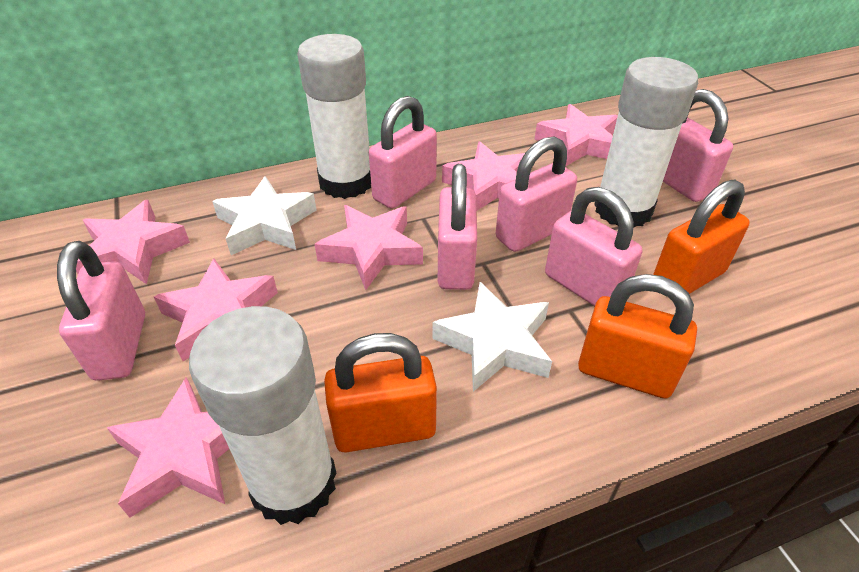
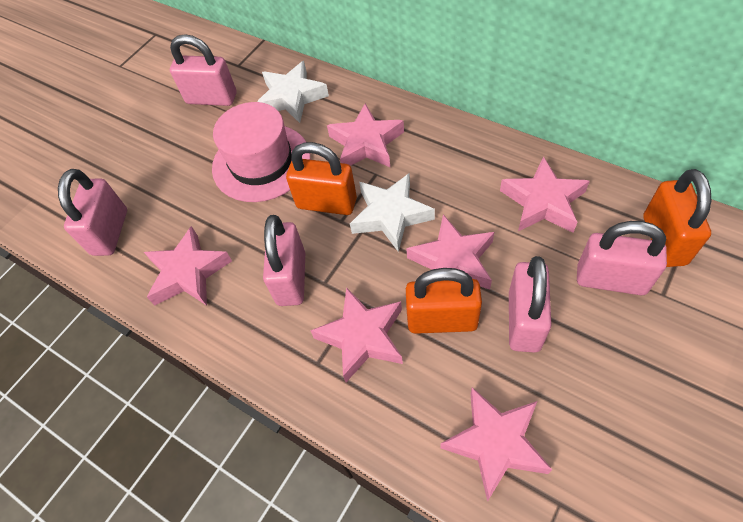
pink hat: 0 -> 1
pink padlock: 6 -> 5
white glue stick: 3 -> 0

